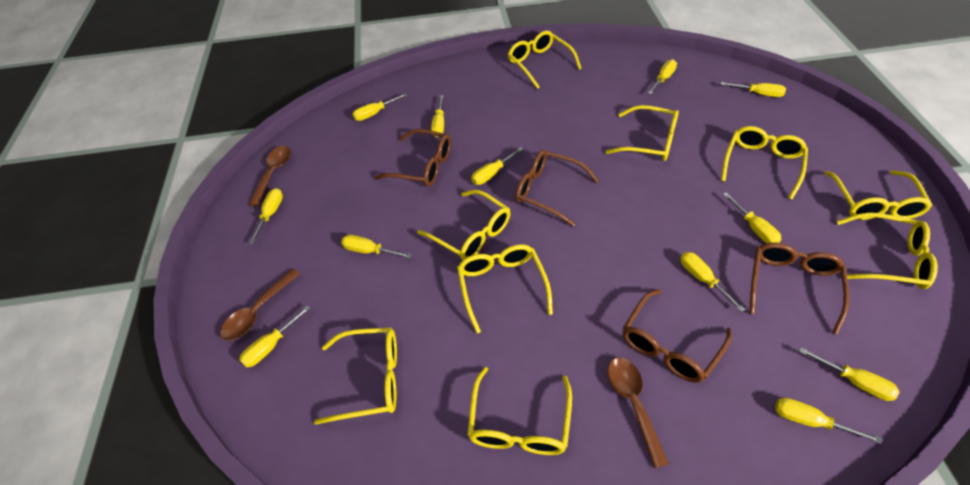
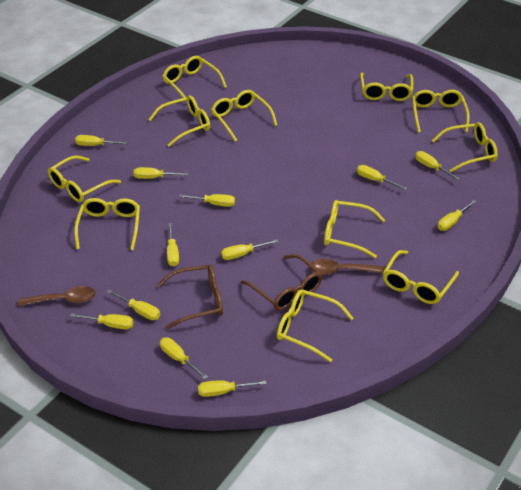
brown glasses: 4 -> 2
brown spoon: 3 -> 2
yellow glasses: 9 -> 11

